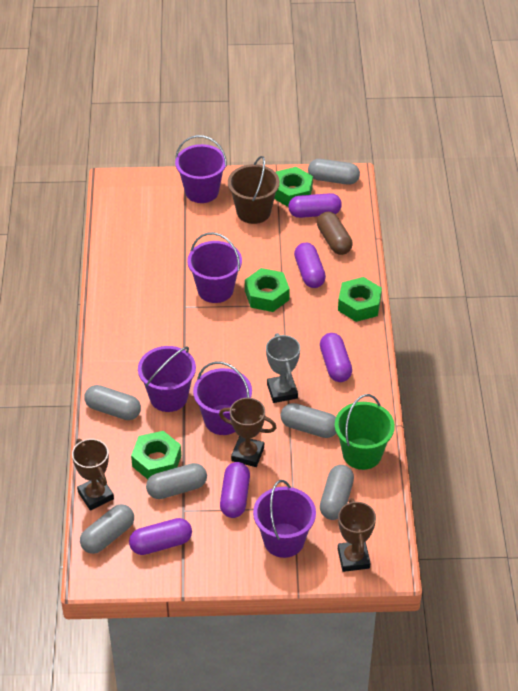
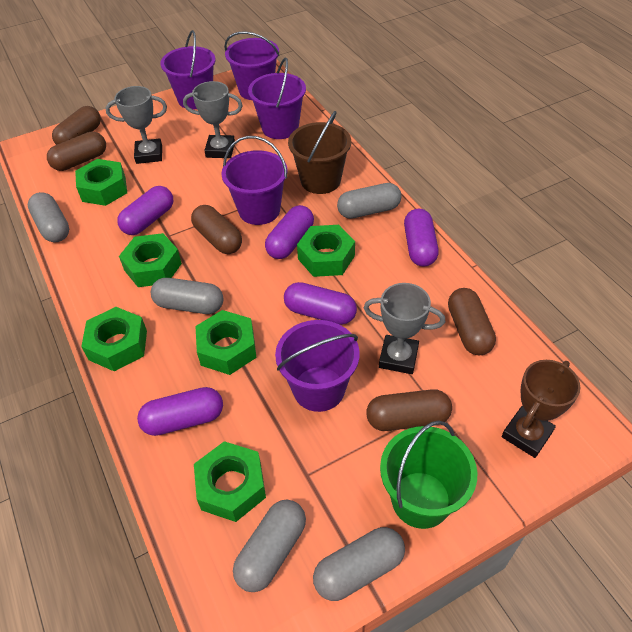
brown capsule: 1 -> 5
brown trophy: 3 -> 1
green nut: 4 -> 6
grey capsule: 6 -> 5
grey trophy: 1 -> 3

